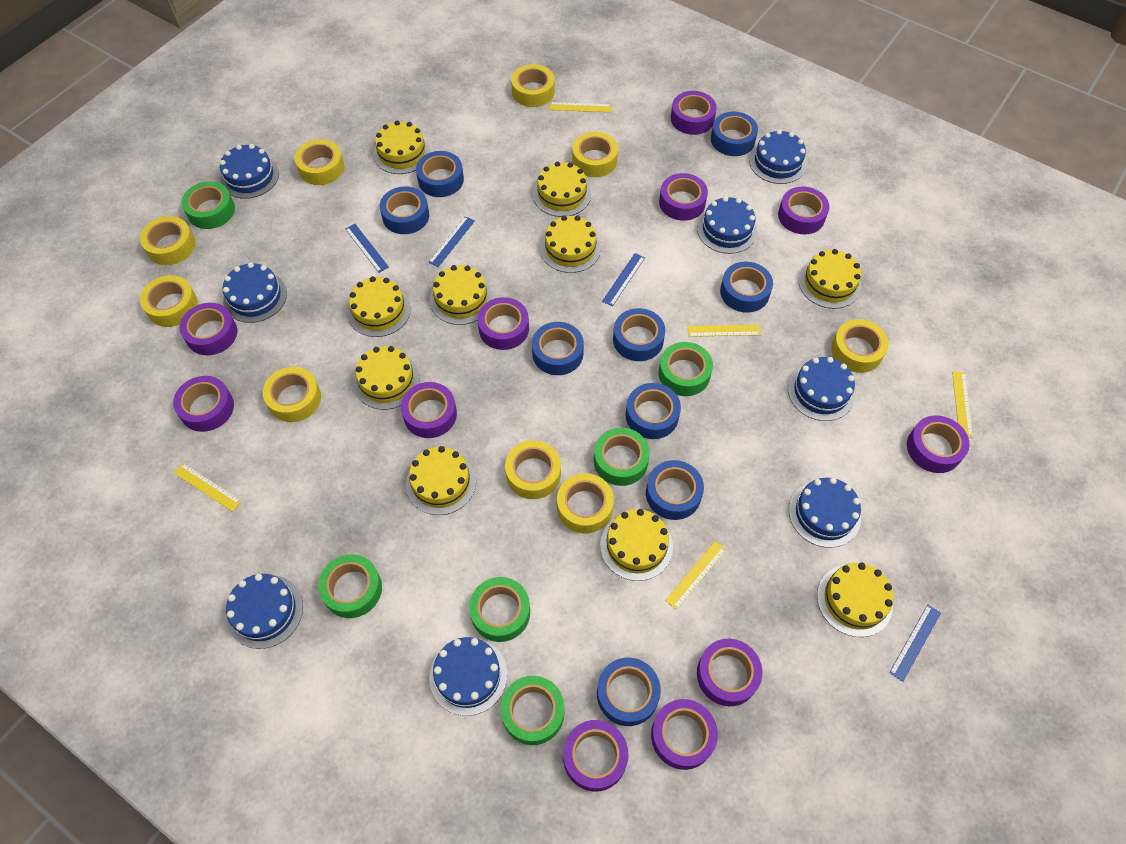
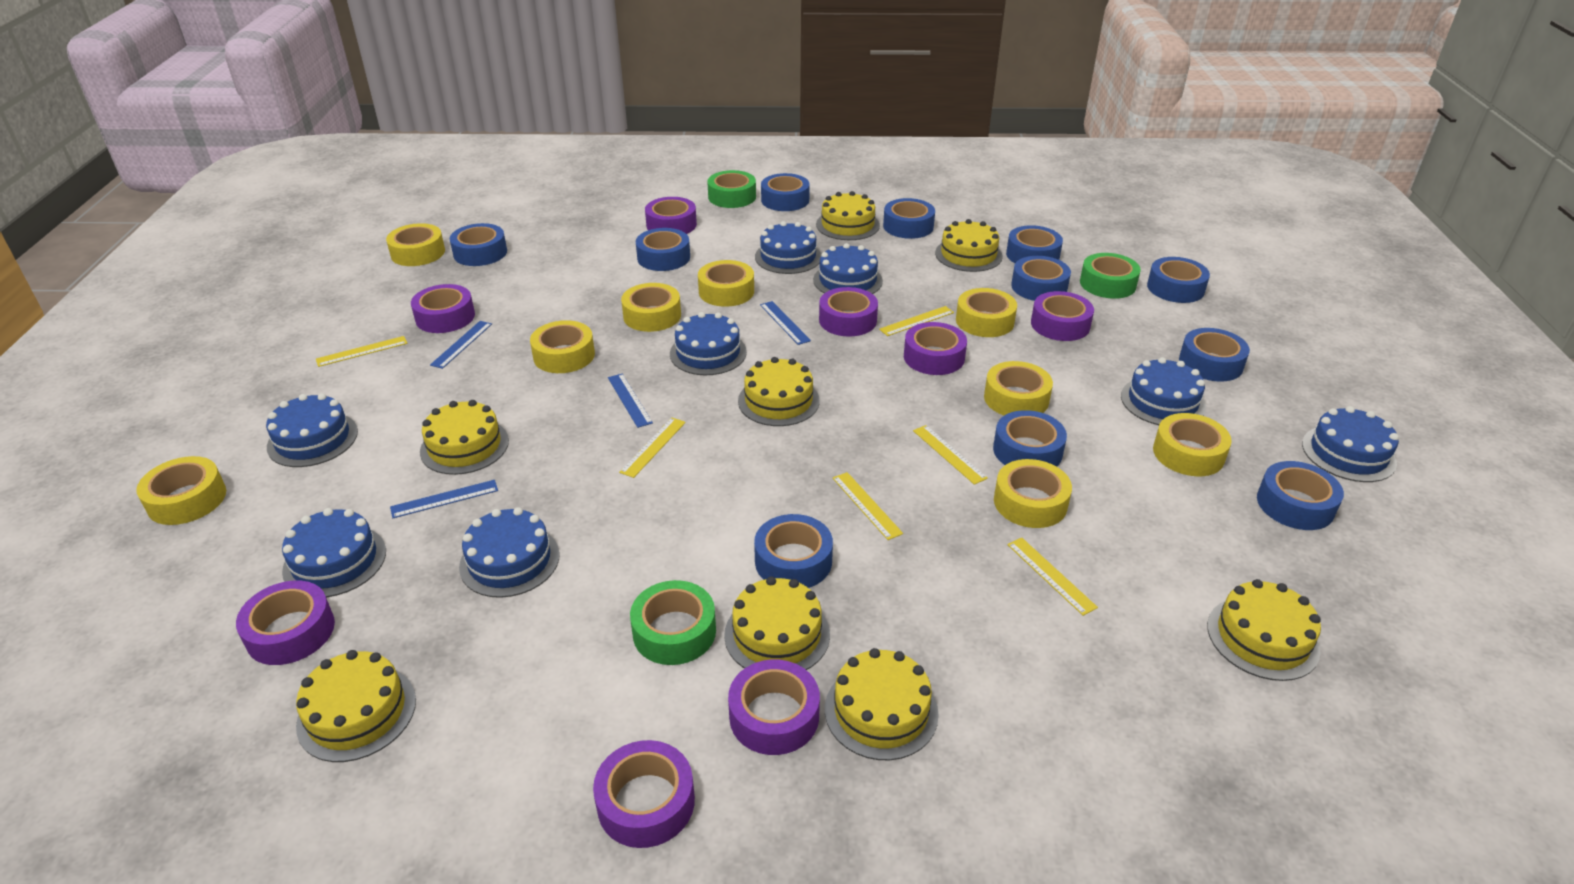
blue tape: 9 -> 11
green tape: 6 -> 3
purple tape: 11 -> 8
yellow cake: 10 -> 8
yellow ruler: 5 -> 6

